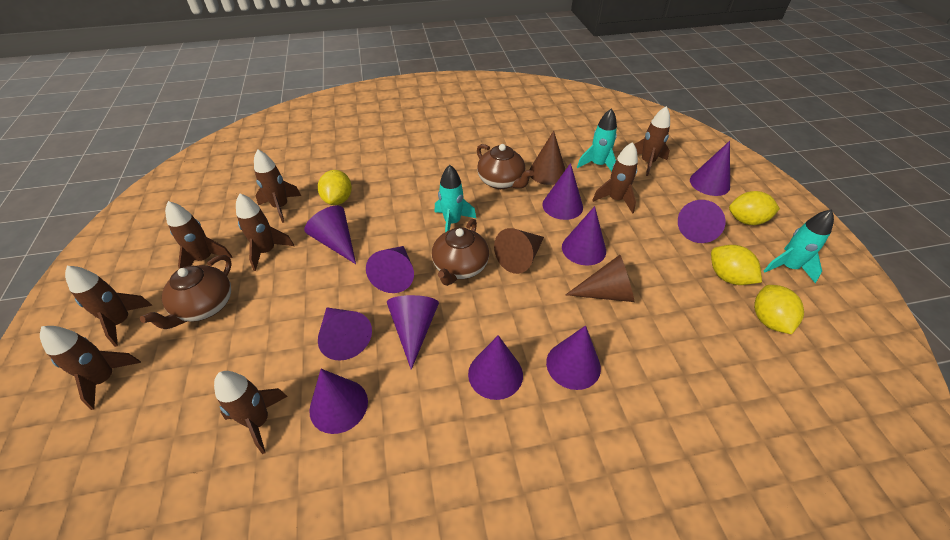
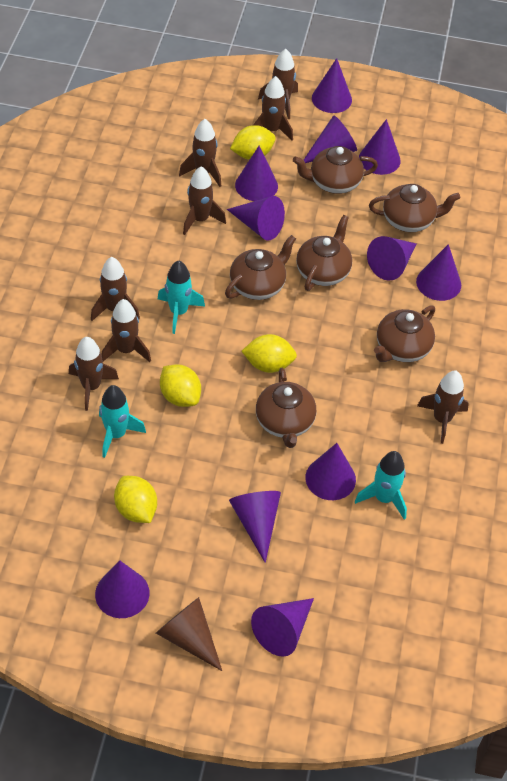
brown cone: 3 -> 1
brown teapot: 3 -> 6

